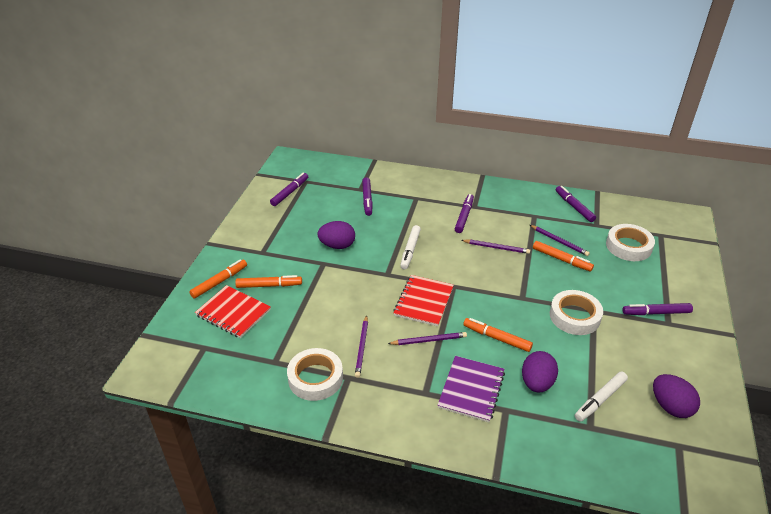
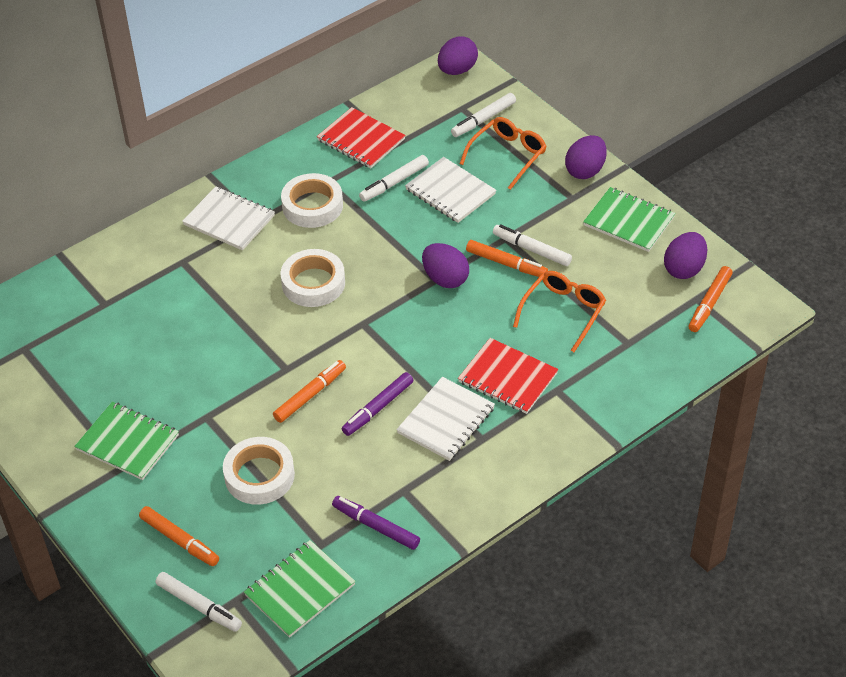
green notebook: 0 -> 3
orange glasses: 0 -> 2
purple egg: 3 -> 4
purple marker: 5 -> 2
purple notebook: 1 -> 0
purple pencil: 4 -> 0
white marker: 2 -> 4
white notebook: 0 -> 3

